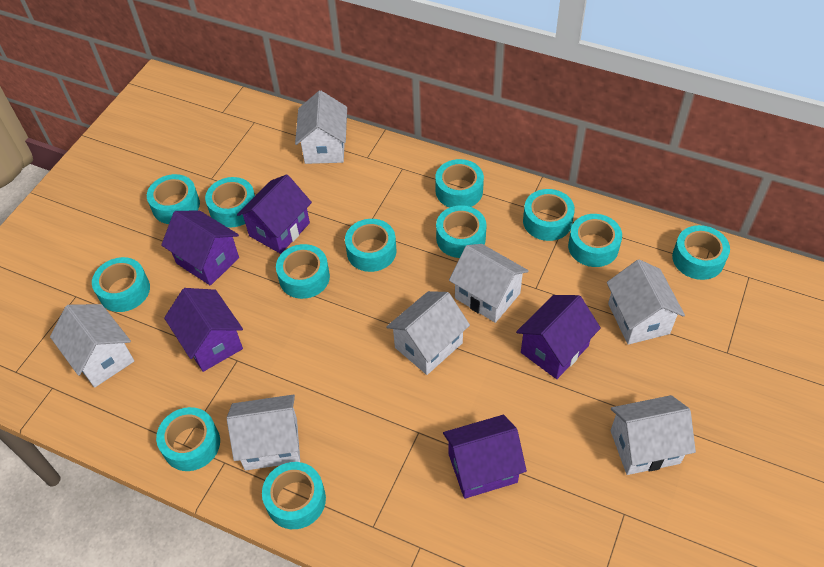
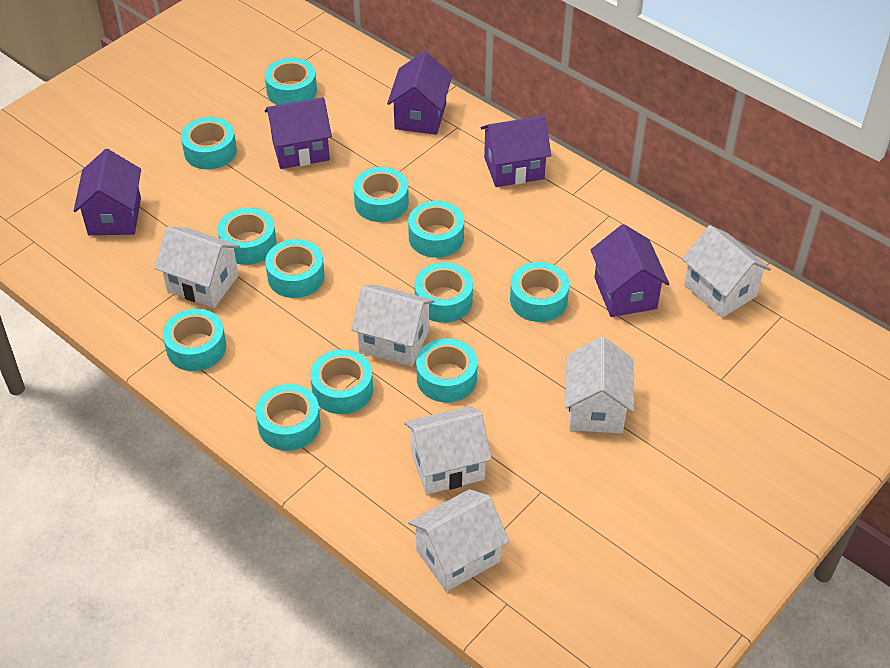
white house: 7 -> 6

